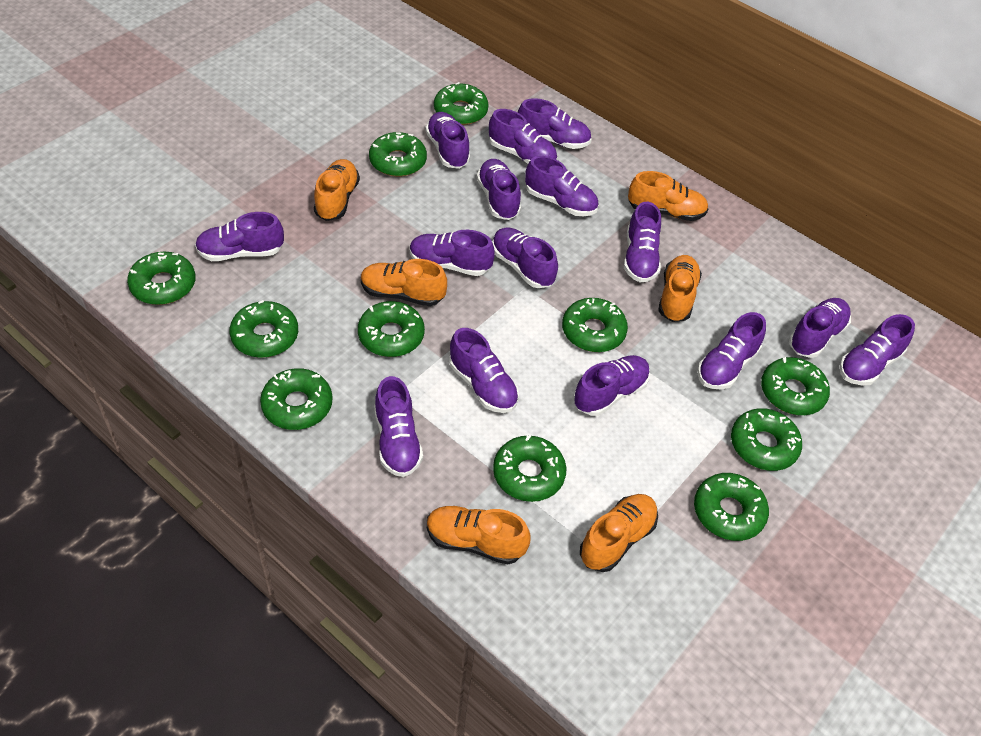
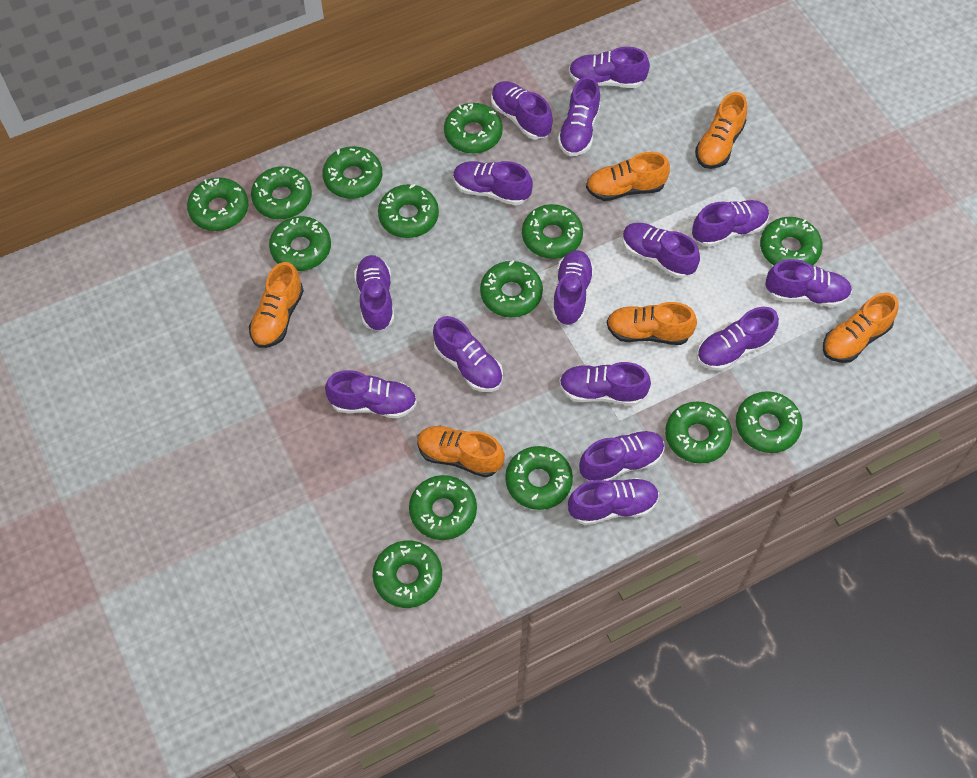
green donut: 11 -> 14

